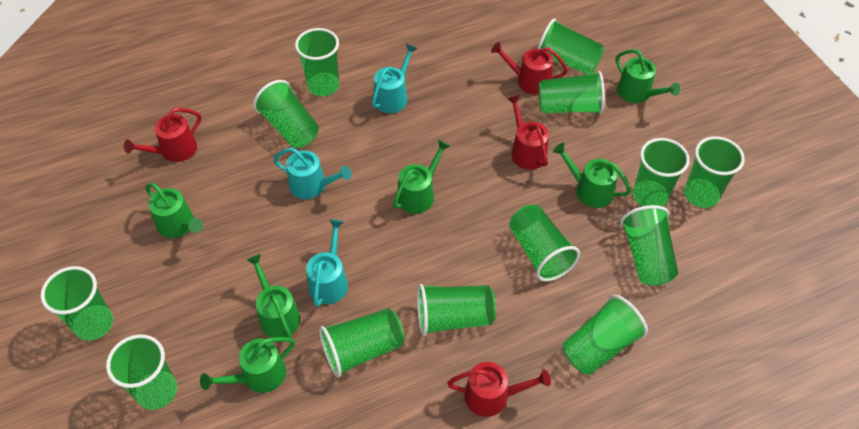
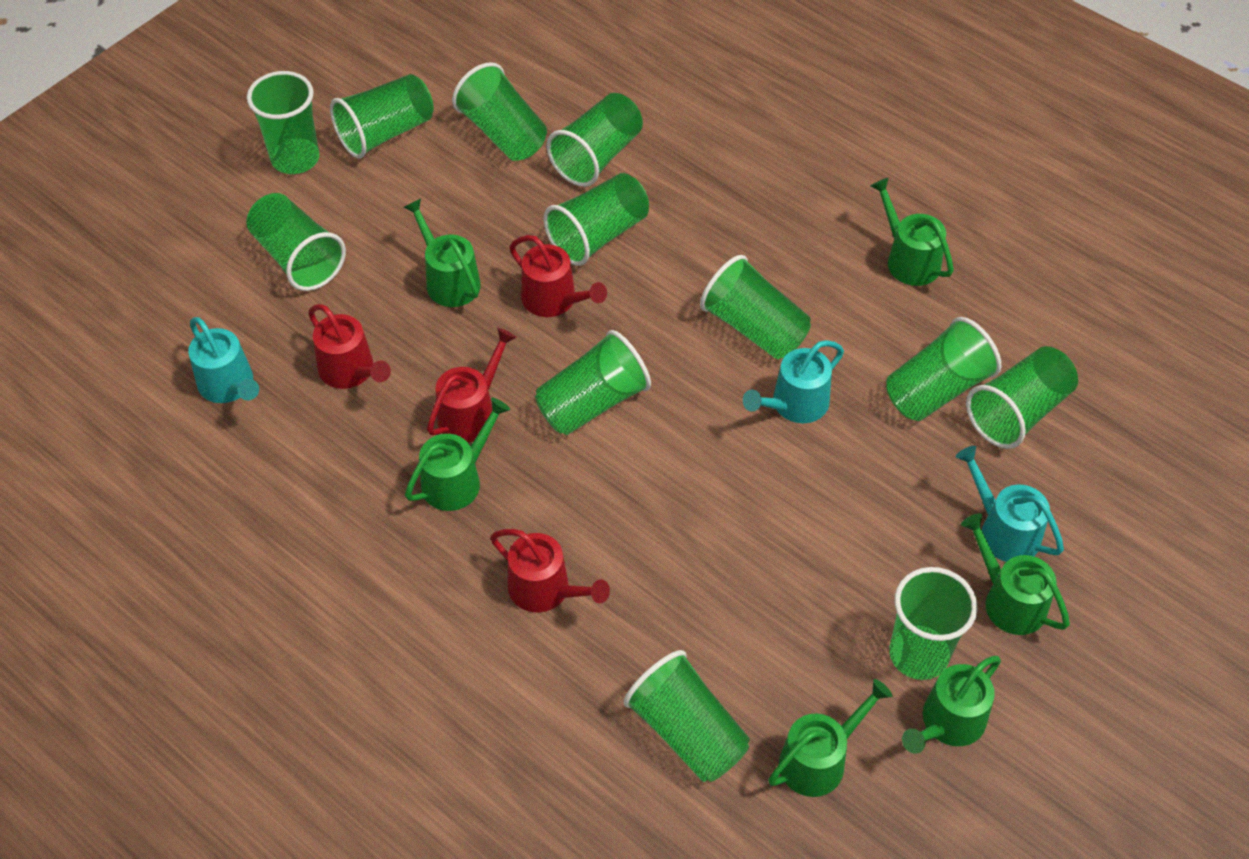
green cup: 13 -> 12

